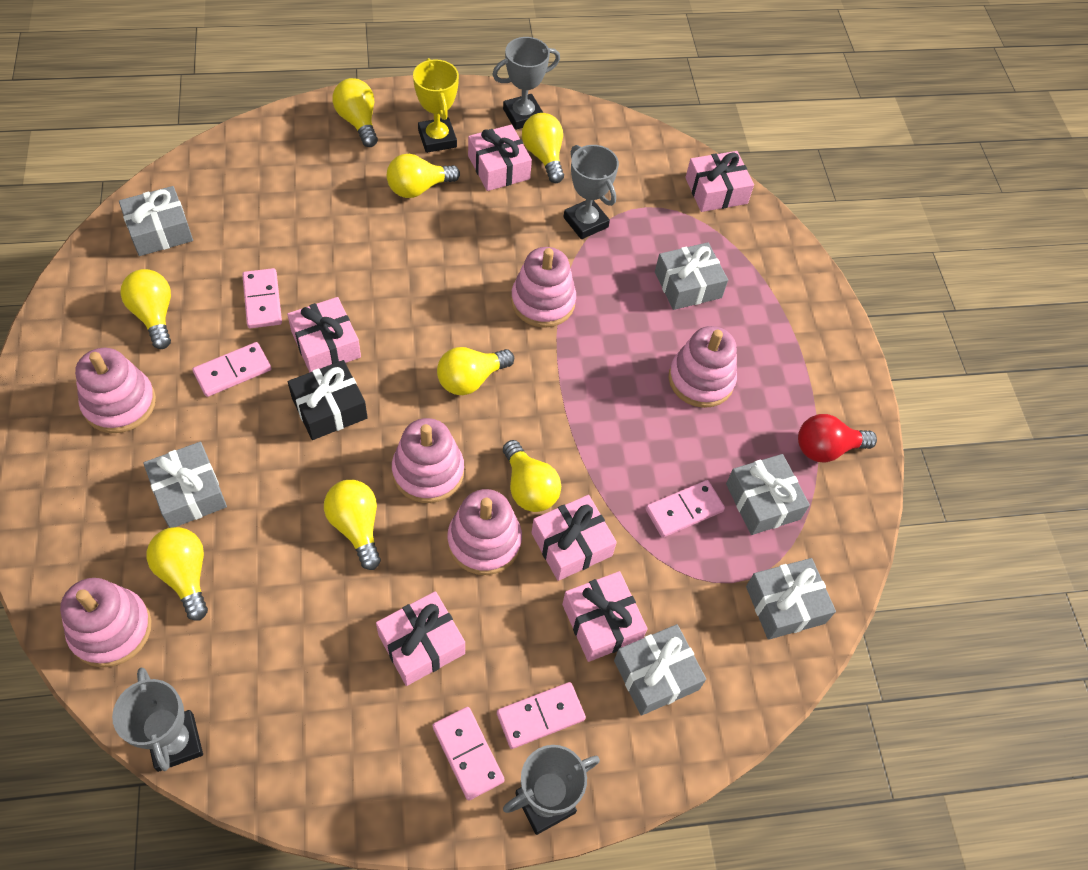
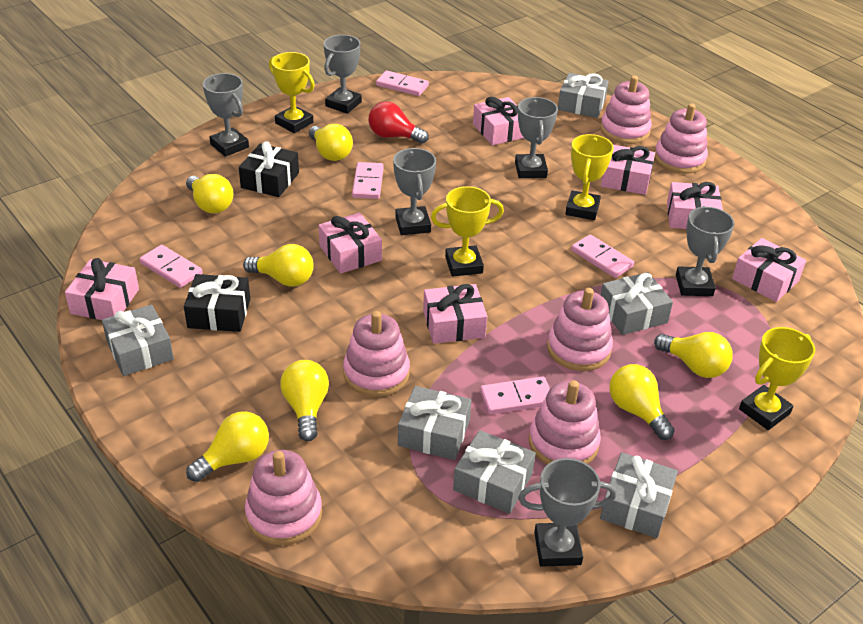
black gift: 1 -> 2
grey trophy: 4 -> 6
pink gift: 6 -> 7
yellow light bulb: 8 -> 7
yellow trophy: 1 -> 4

